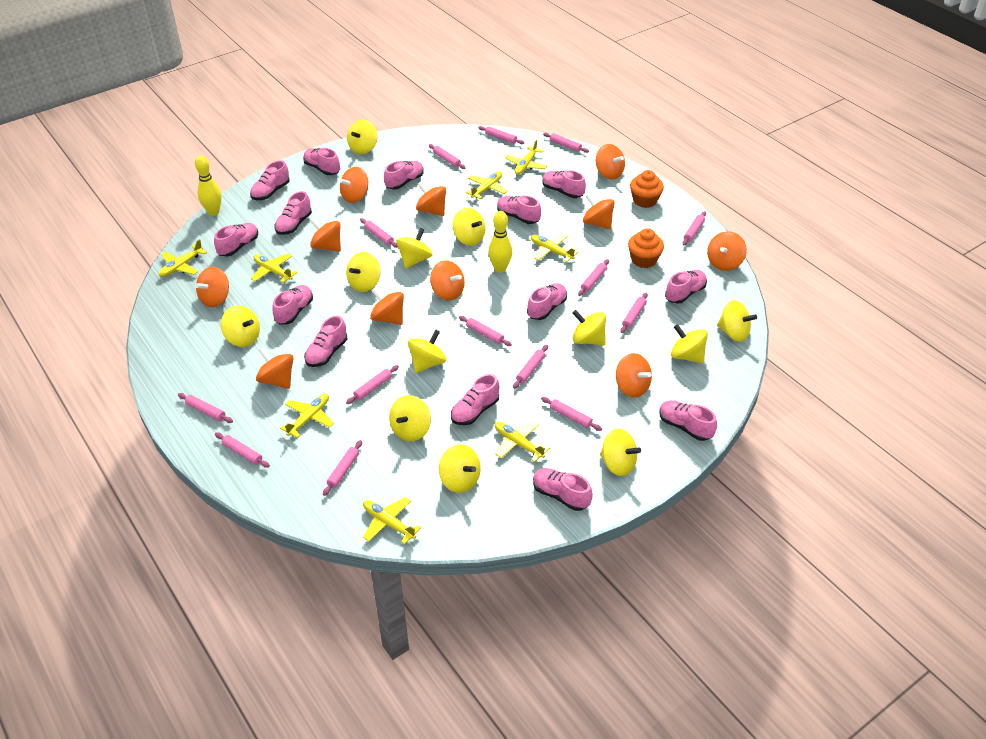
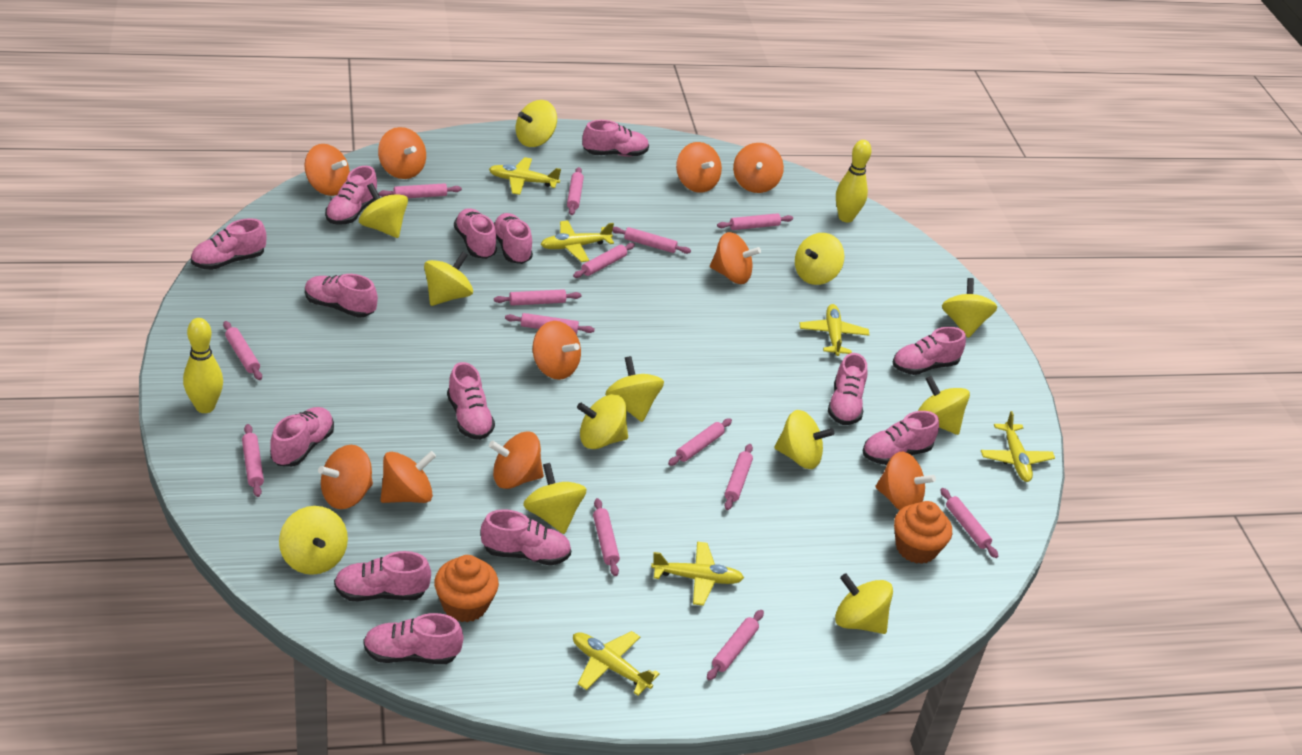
orange spinning top: 11 -> 10
yellow plane: 8 -> 6

